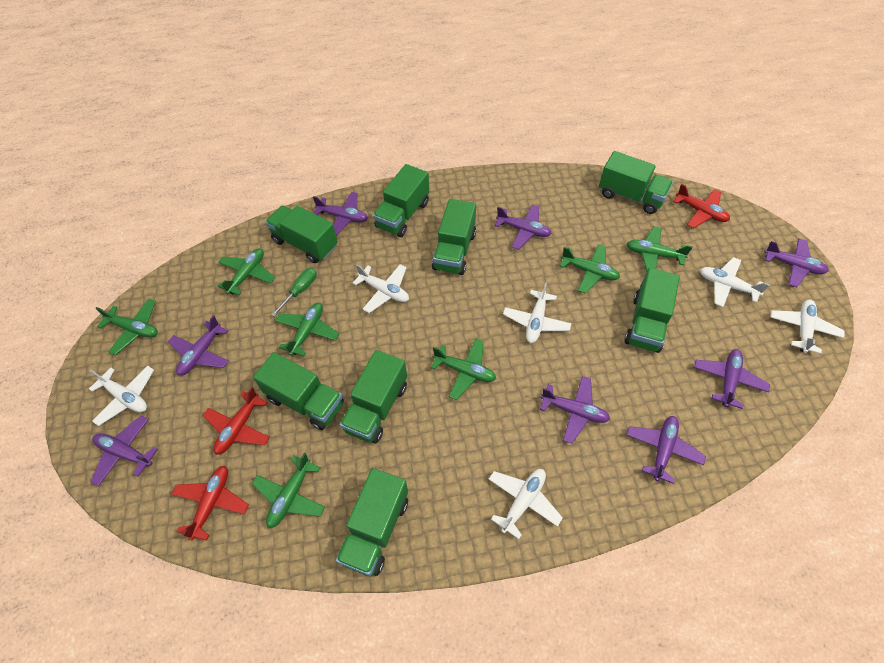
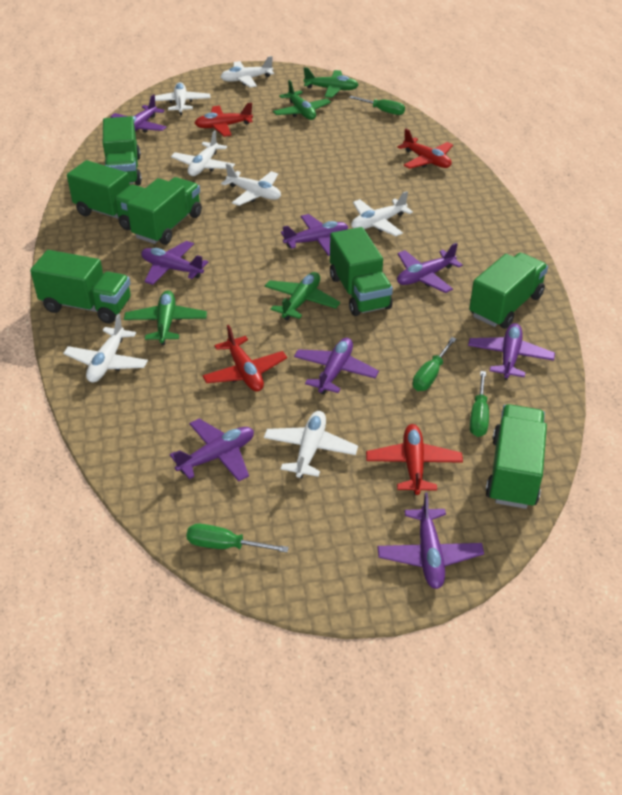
green plane: 7 -> 4
green screwdriver: 1 -> 4
green truck: 8 -> 7
red plane: 3 -> 4
white plane: 6 -> 7

